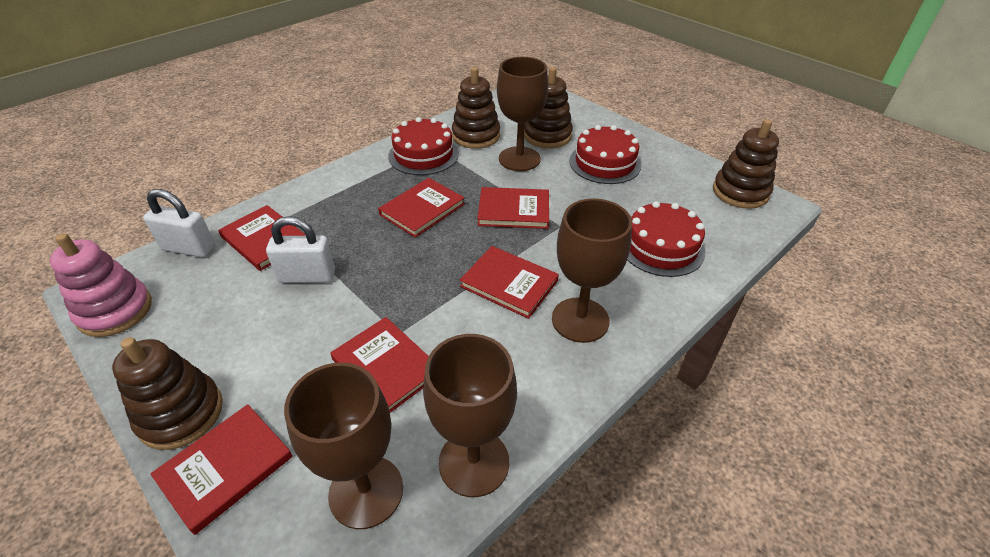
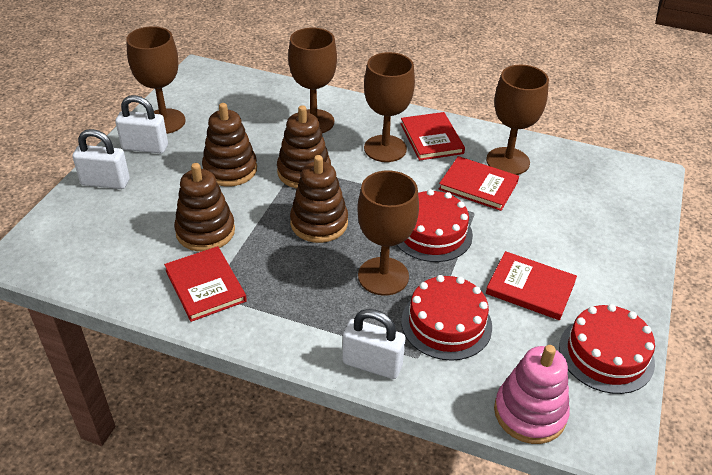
brown goblet: 4 -> 5
red book: 6 -> 4
white padlock: 2 -> 3

